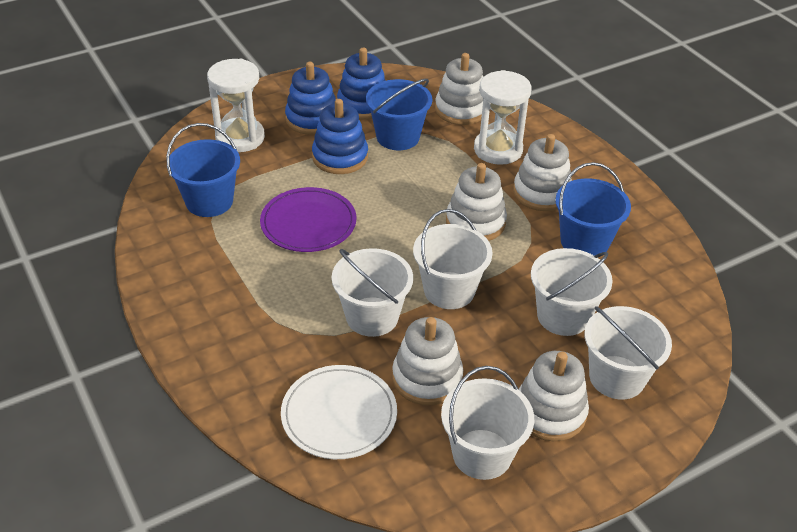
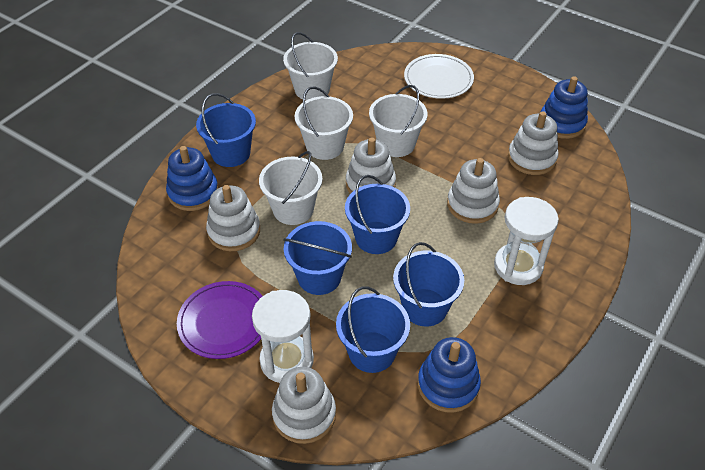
blue bucket: 3 -> 5
white bucket: 5 -> 4

